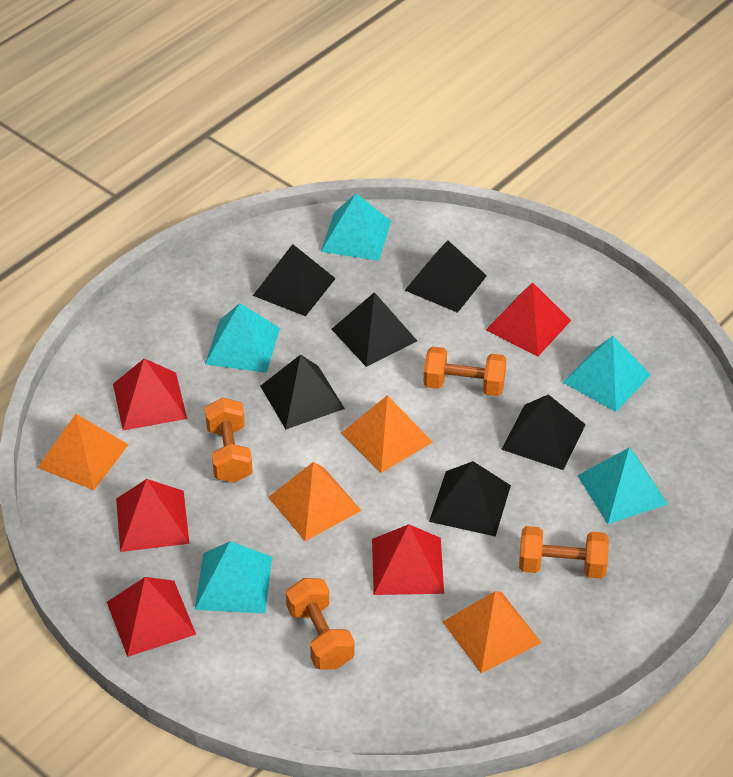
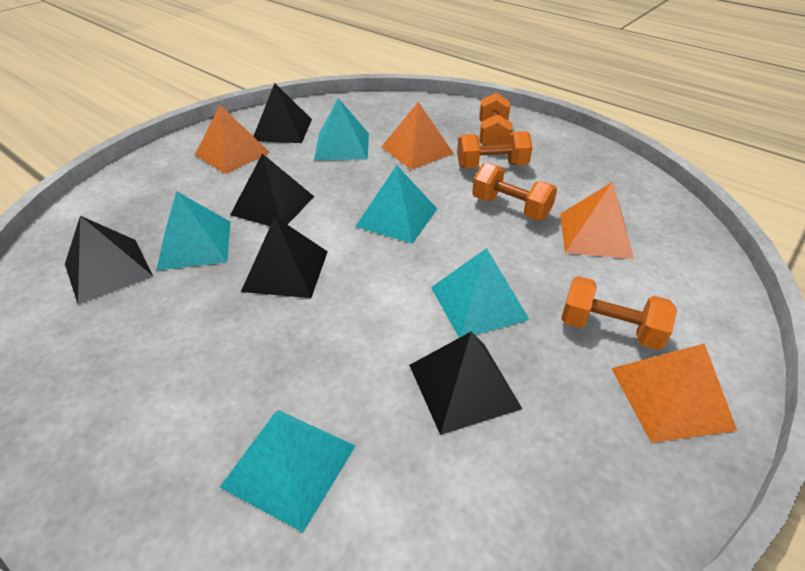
black pyramid: 6 -> 5
red pyramid: 5 -> 0

